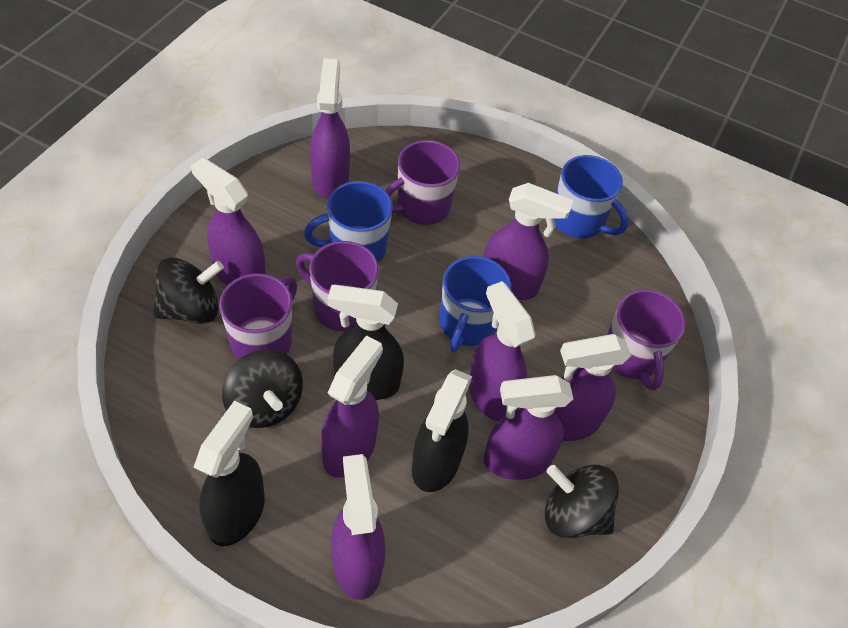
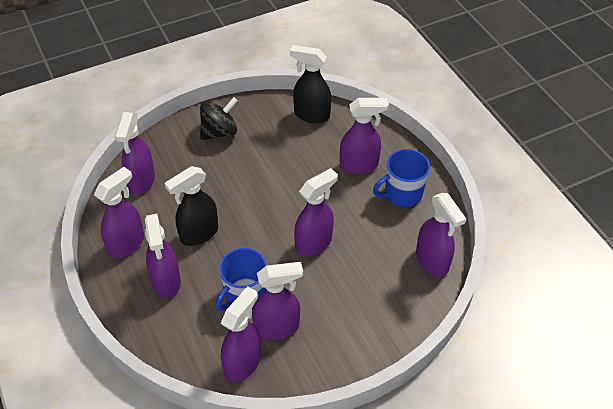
black spinning top: 3 -> 1
black spray bottle: 3 -> 2
blue mug: 3 -> 2
purple mug: 4 -> 0

